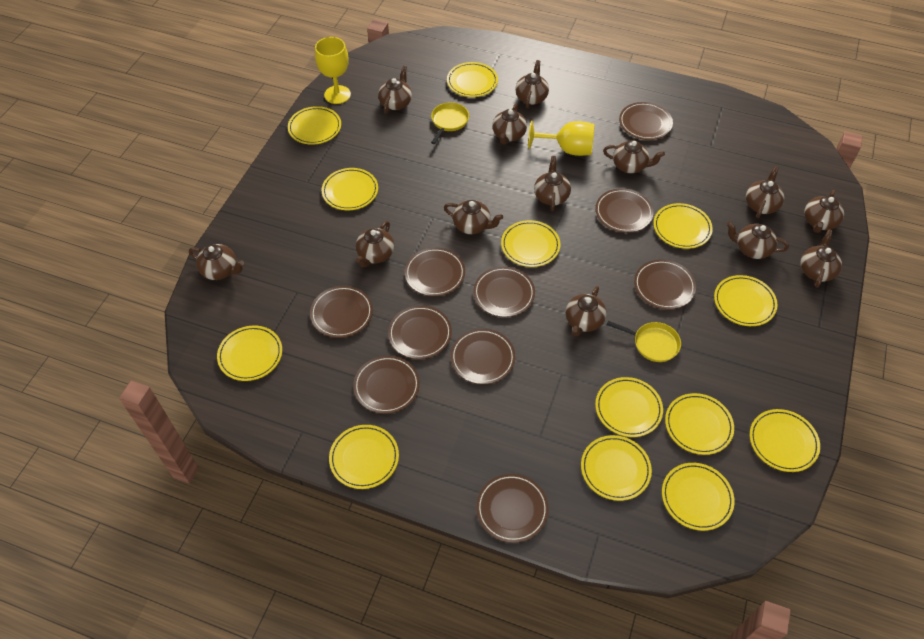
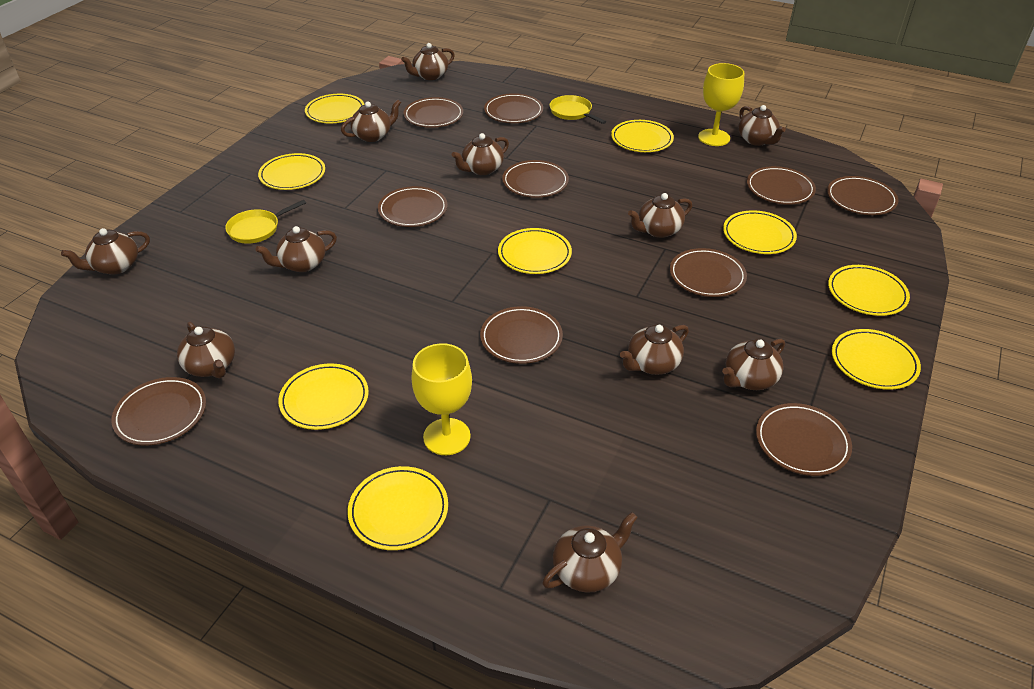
brown teapot: 13 -> 11
yellow plate: 13 -> 9

